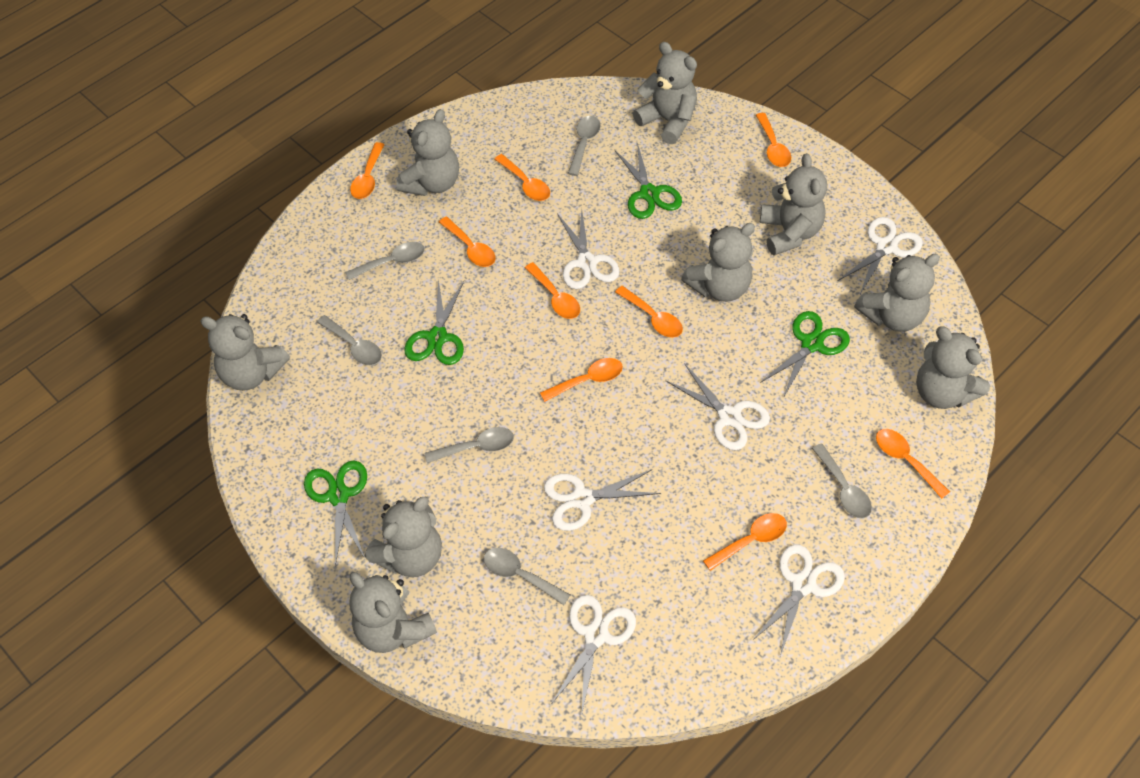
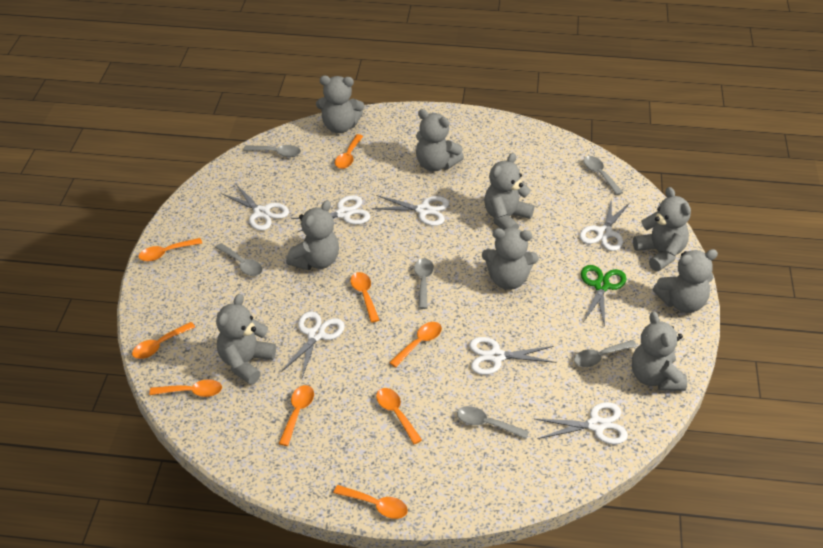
green scissors: 4 -> 1
white scissors: 6 -> 7

